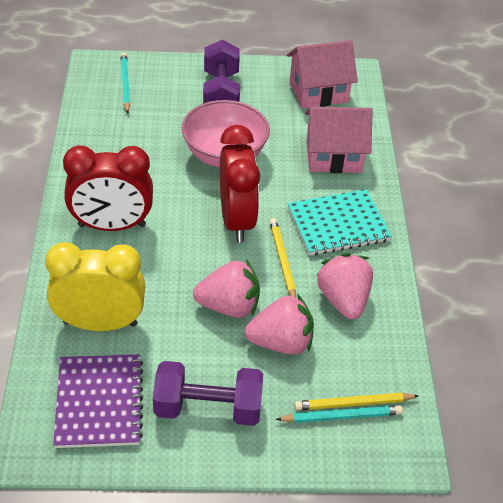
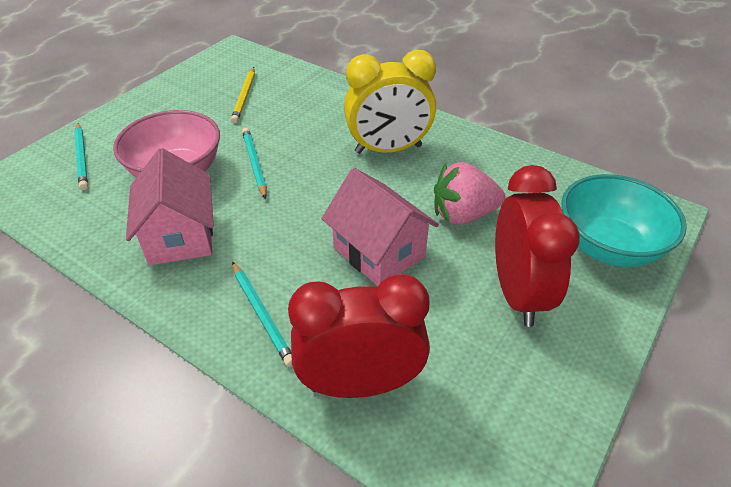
pink strawberry: 3 -> 1
purple dumbbell: 2 -> 0
purple notebook: 1 -> 0
turquoise bowl: 0 -> 1
turquoise notebook: 1 -> 0
turquoise pencil: 2 -> 3
yellow pencil: 2 -> 1

